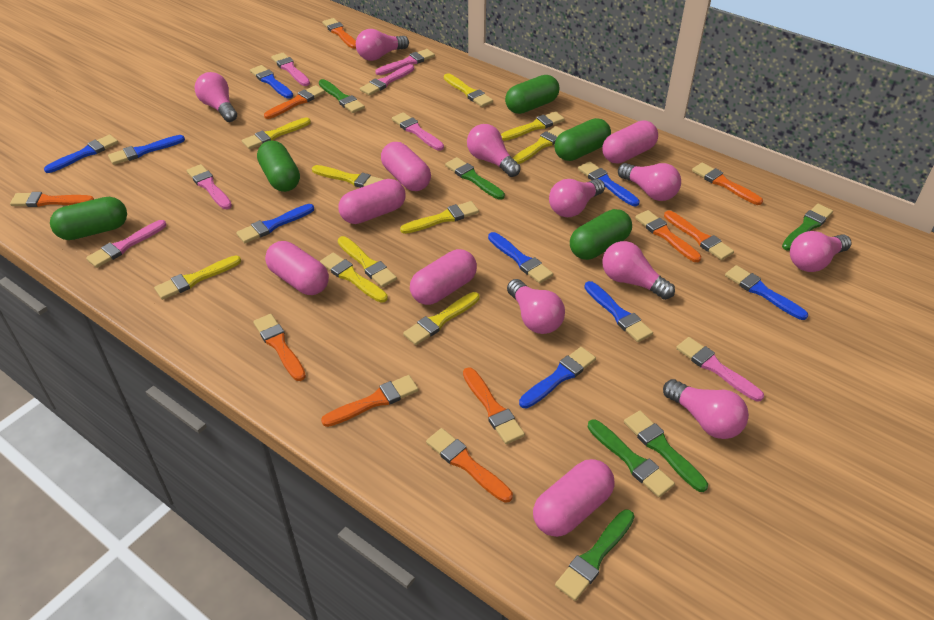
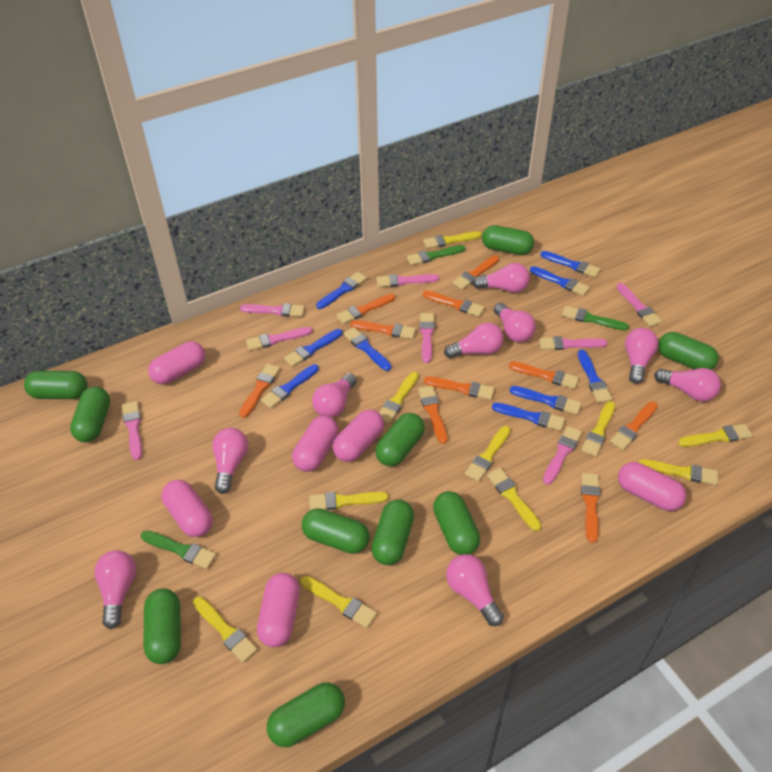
green brush: 6 -> 3
green capsule: 5 -> 10
pink brush: 7 -> 8

